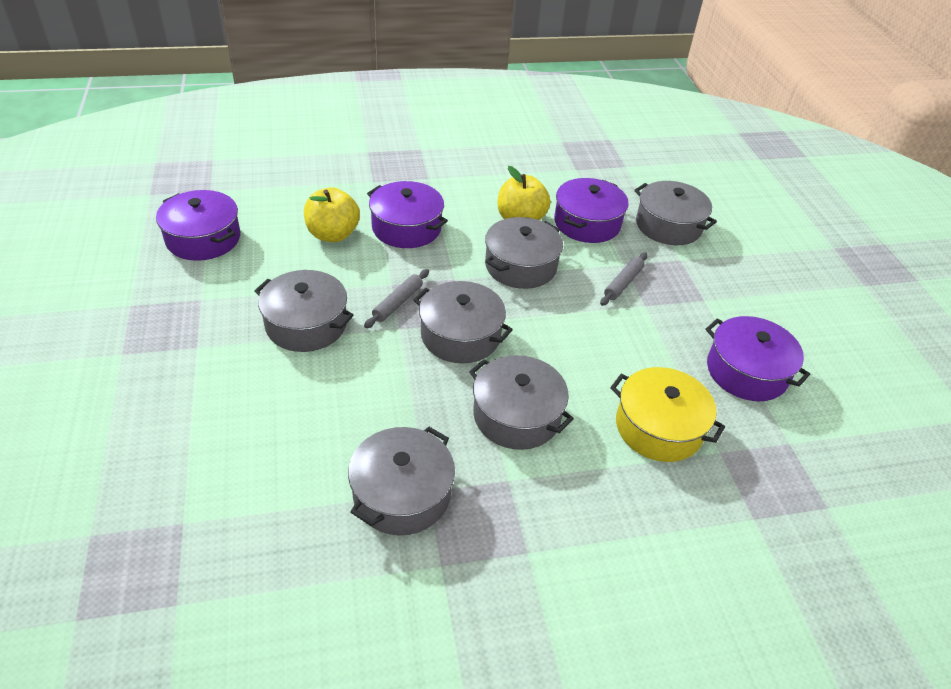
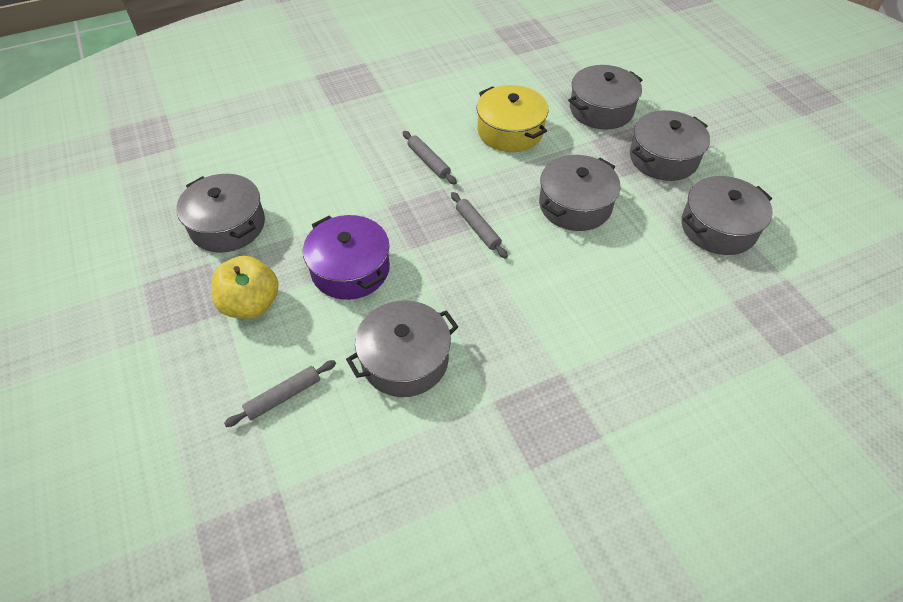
grey rolling pin: 2 -> 3
purple pot: 4 -> 1
yellow apple: 2 -> 1

